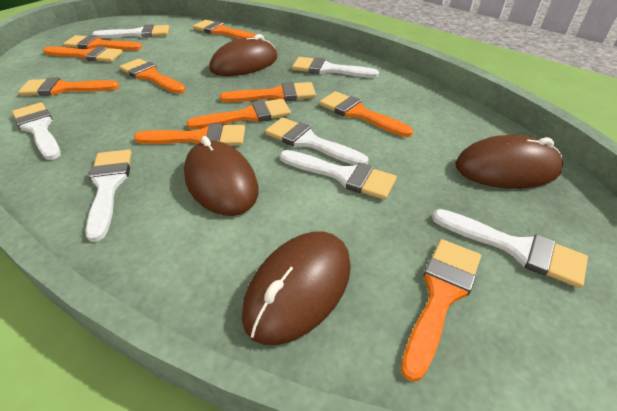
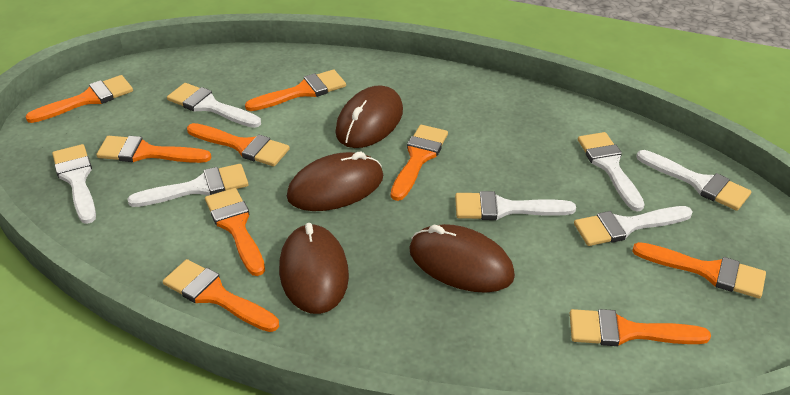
orange brush: 10 -> 9

